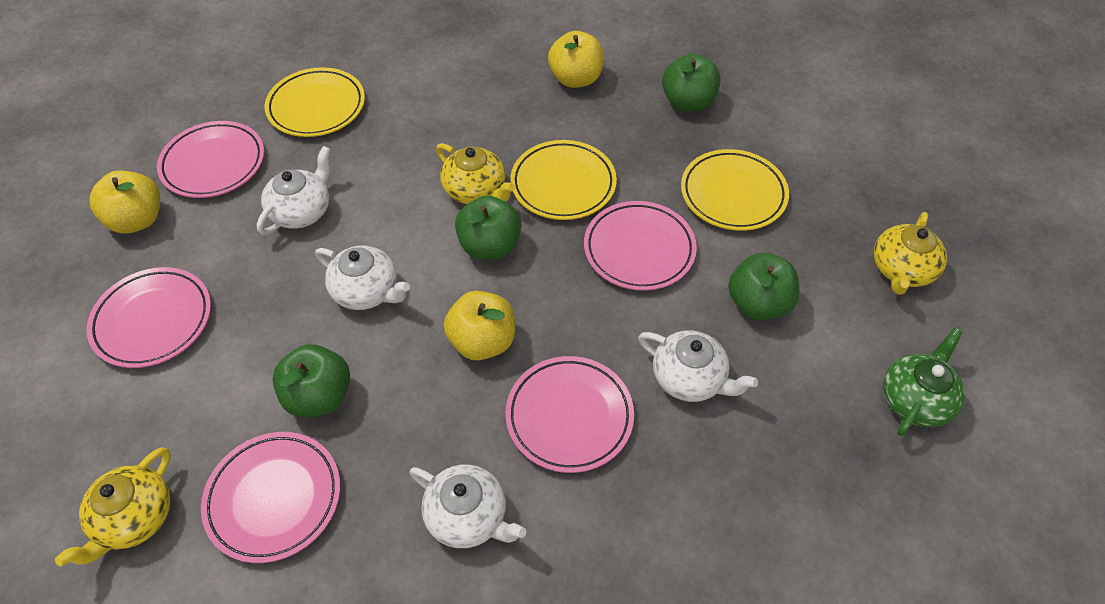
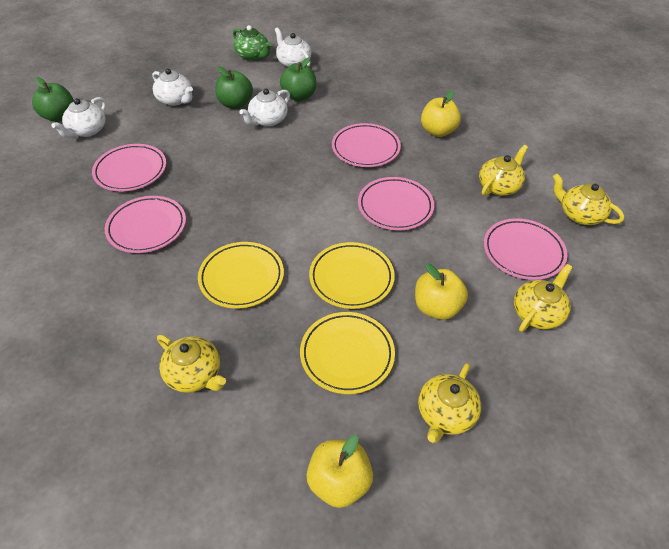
green apple: 4 -> 3
yellow teapot: 3 -> 5

